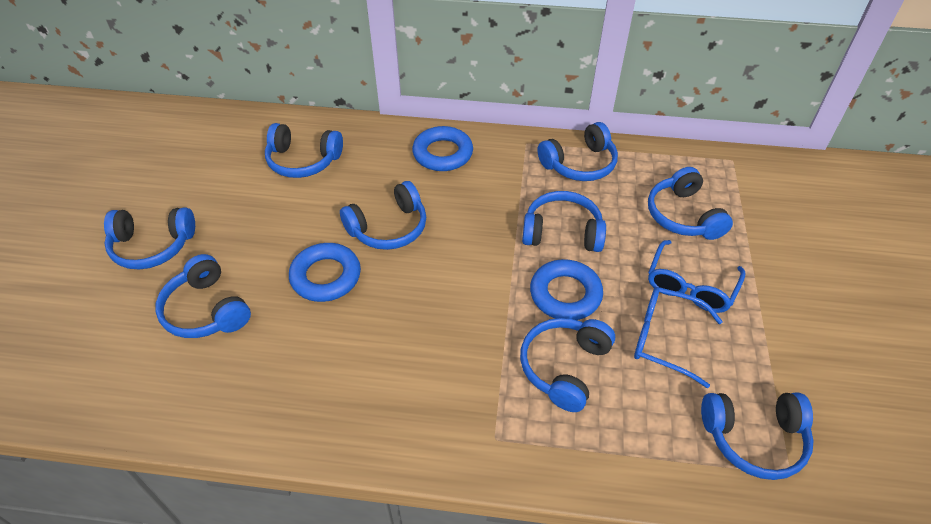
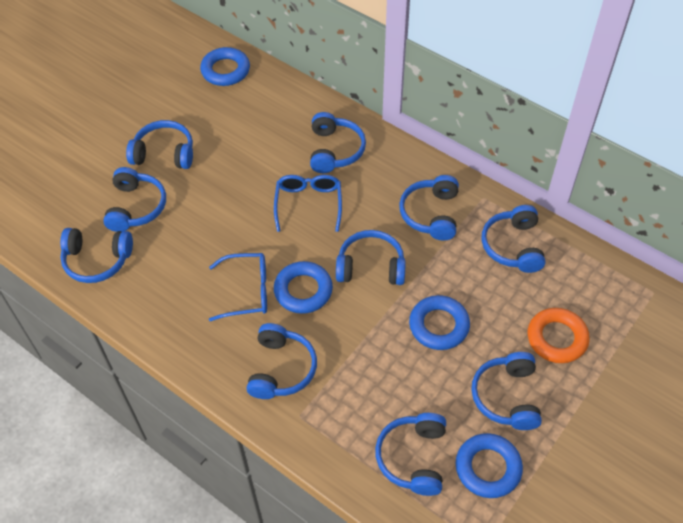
blue headphones: 9 -> 10
blue ring: 3 -> 4
orange ring: 0 -> 1

